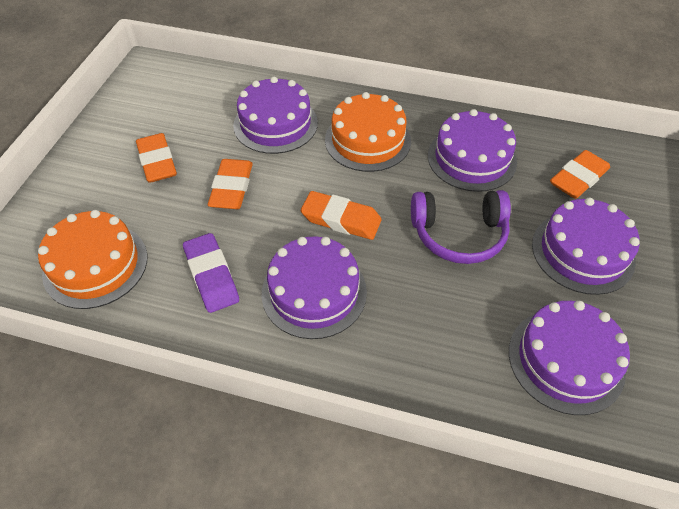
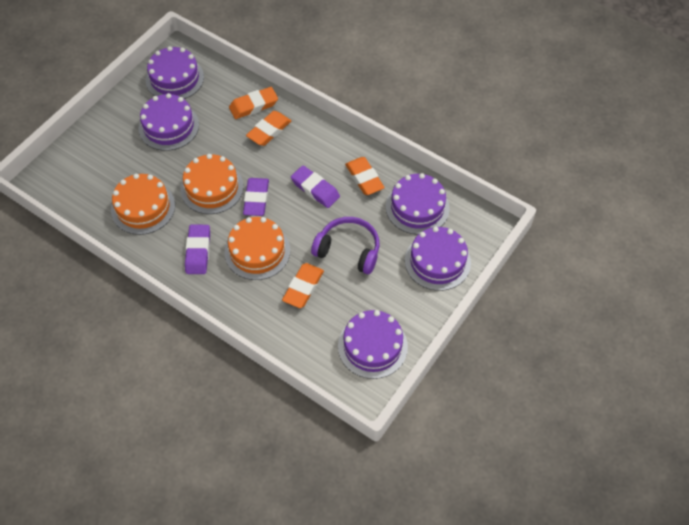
orange cake: 2 -> 3
purple eraser: 1 -> 3

